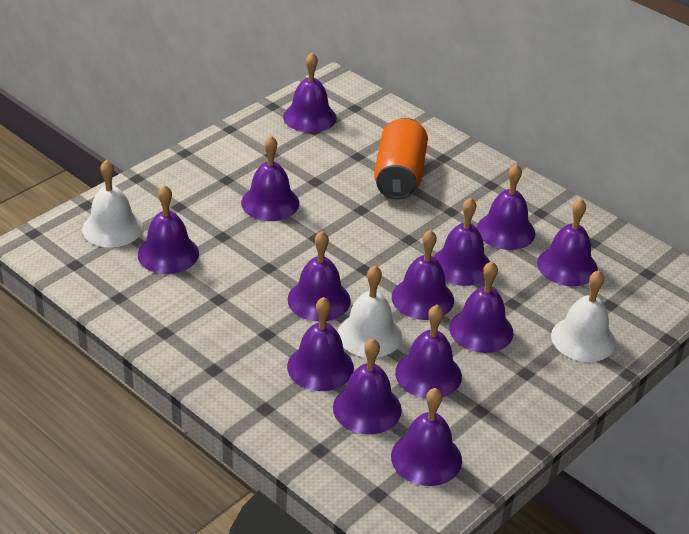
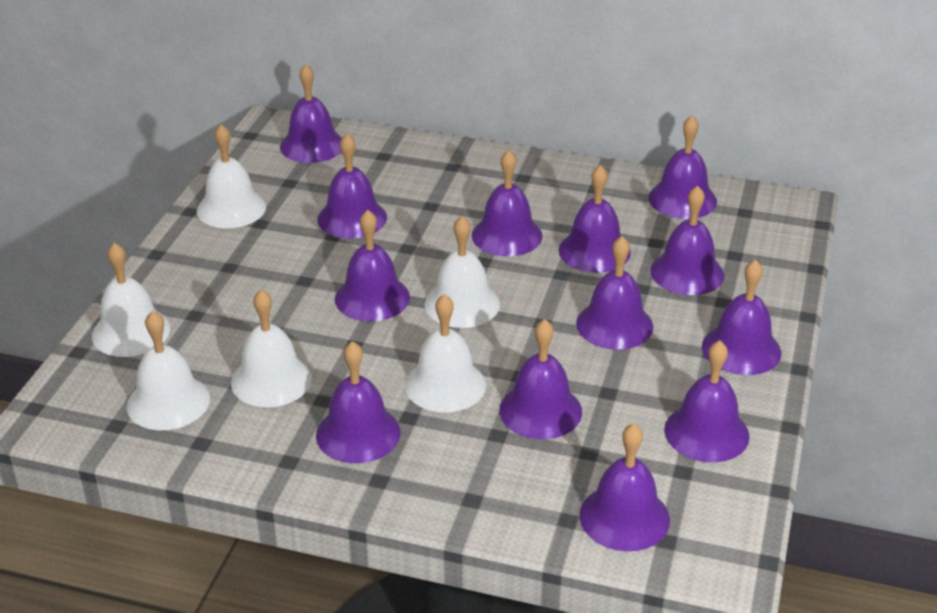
orange can: 1 -> 0
white bell: 3 -> 6

